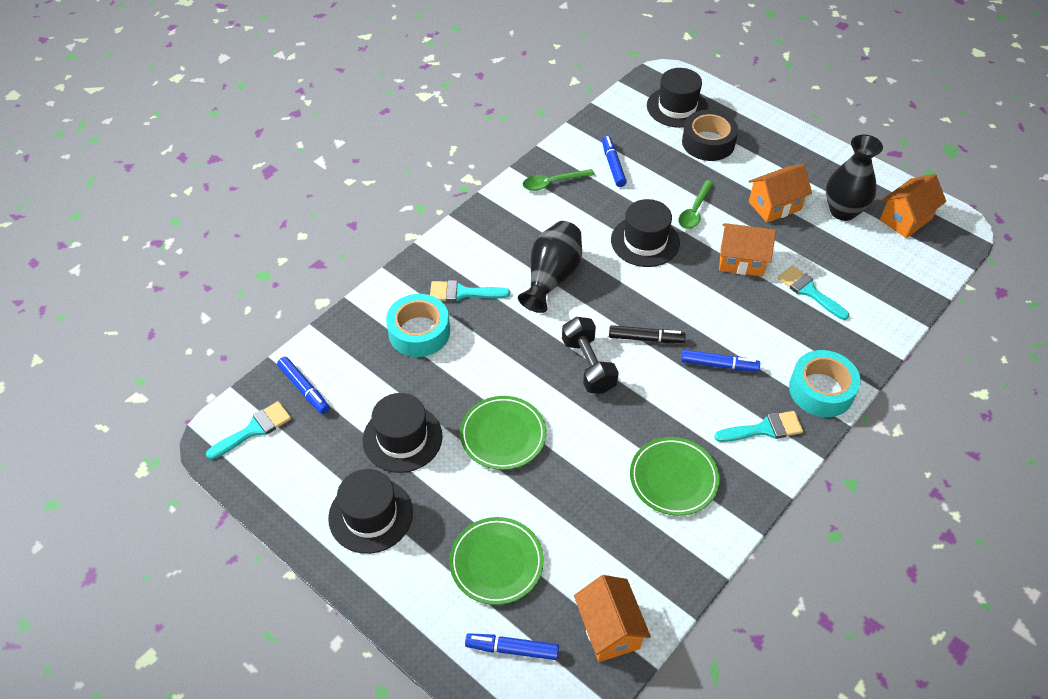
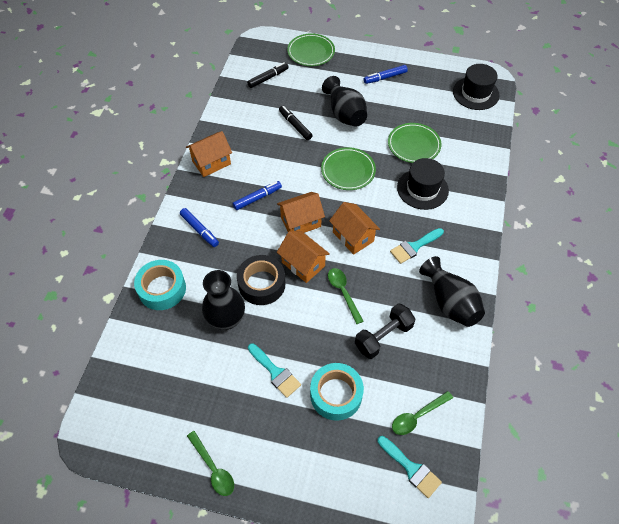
black hat: 4 -> 2
black marker: 1 -> 2
black vase: 2 -> 3
blue marker: 4 -> 3
green spoon: 2 -> 3
turquoise brush: 4 -> 3

